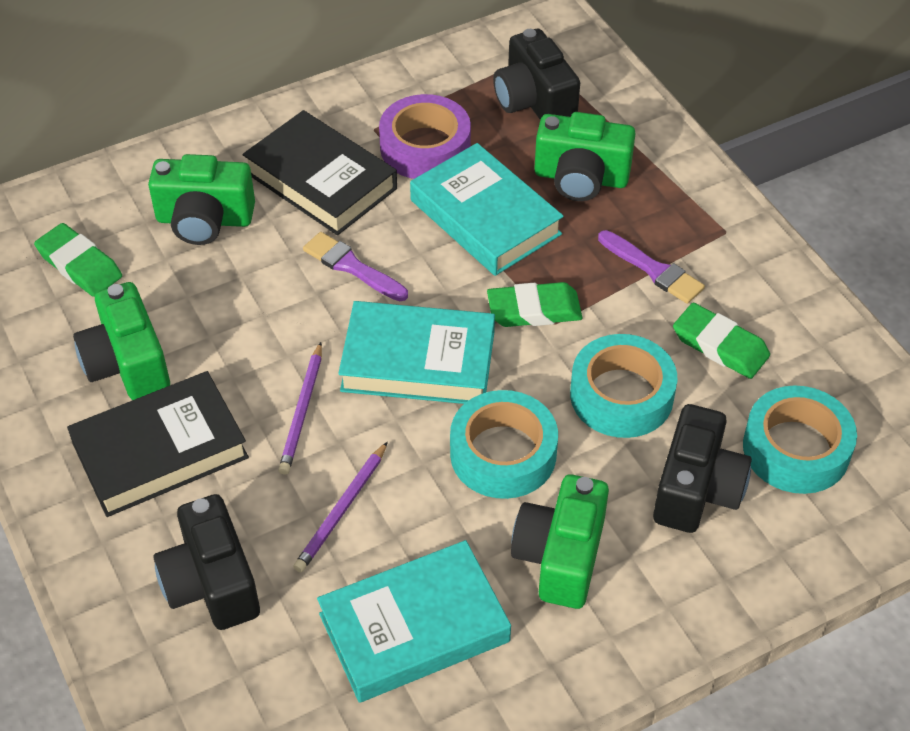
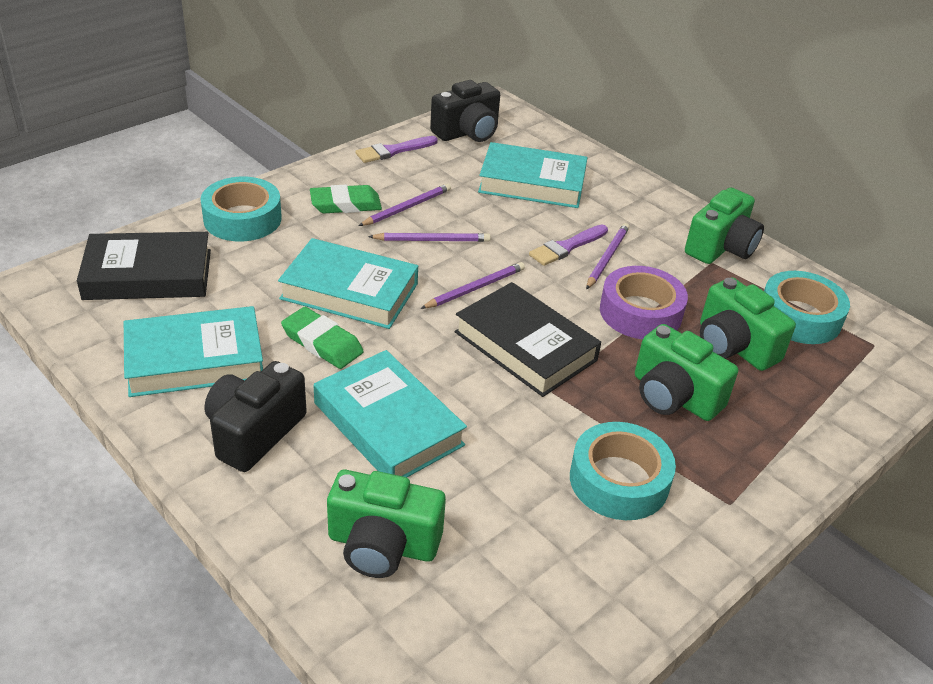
black camera: 3 -> 2
green eraser: 3 -> 2
purple pencil: 2 -> 4
turquoise book: 3 -> 4

